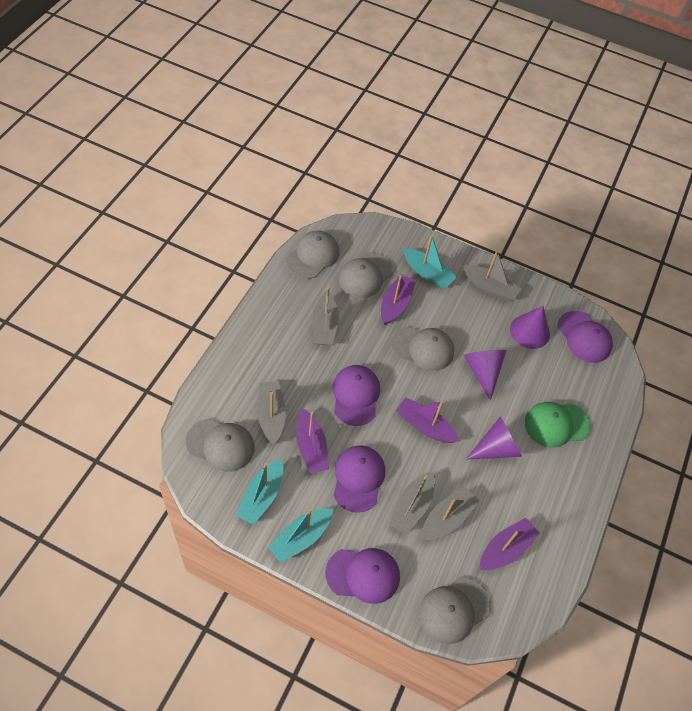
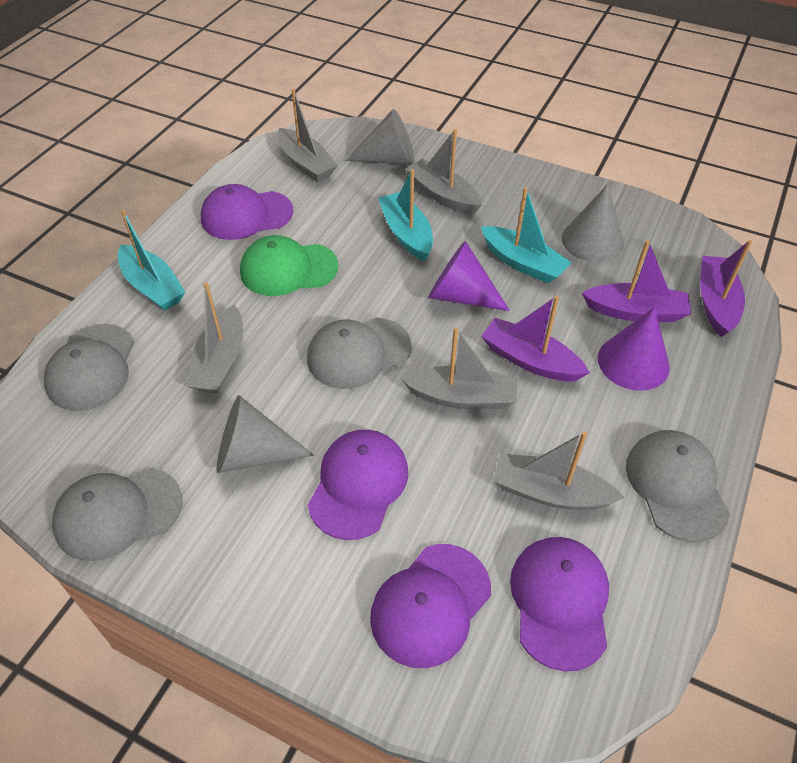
grey cap: 5 -> 4
grey cone: 0 -> 3
purple boat: 4 -> 3
purple cone: 3 -> 2

